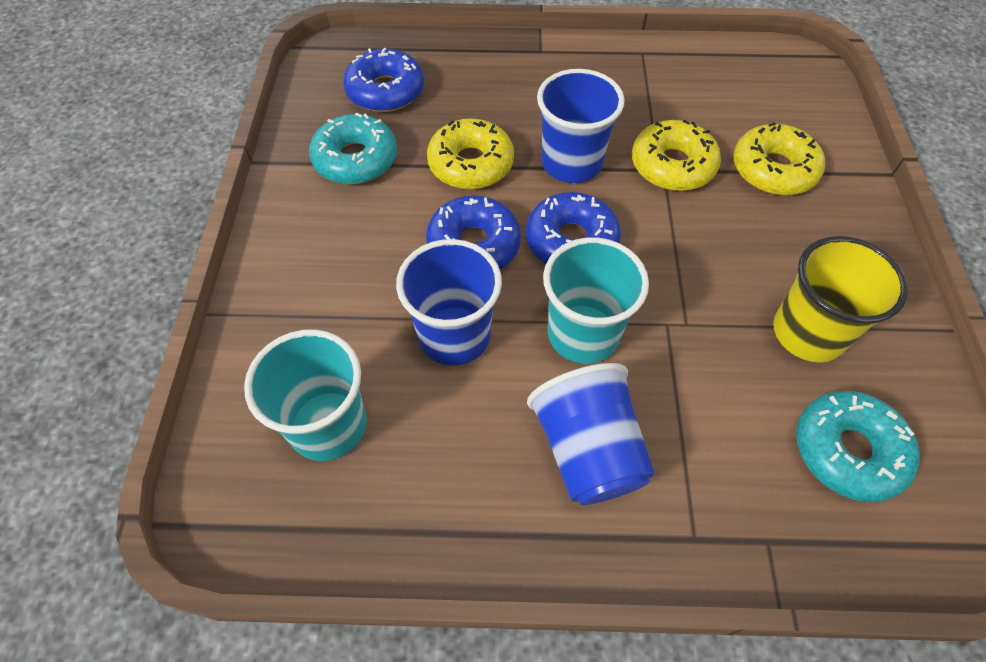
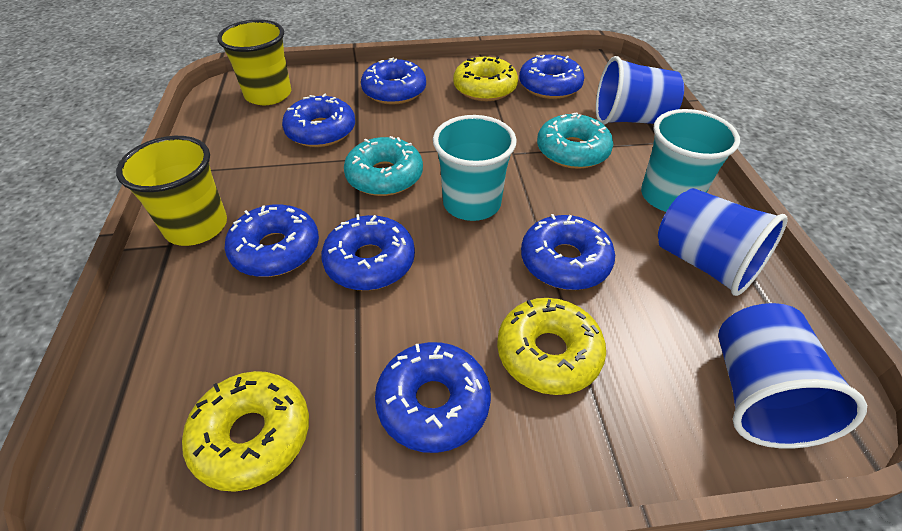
blue donut: 3 -> 7
yellow cup: 1 -> 2

